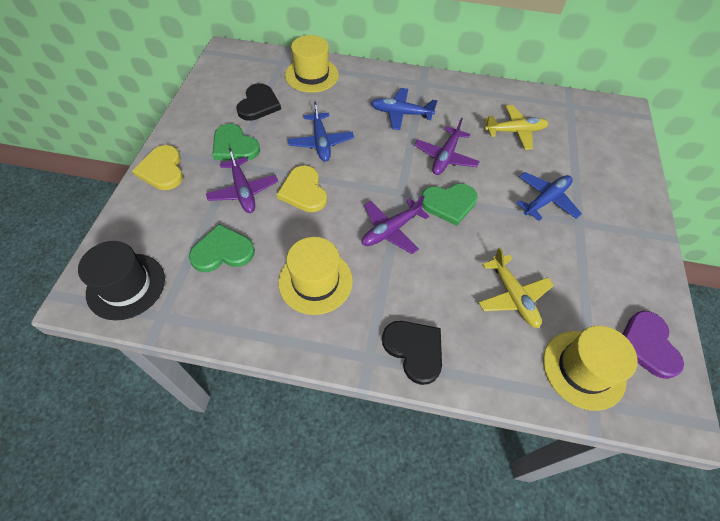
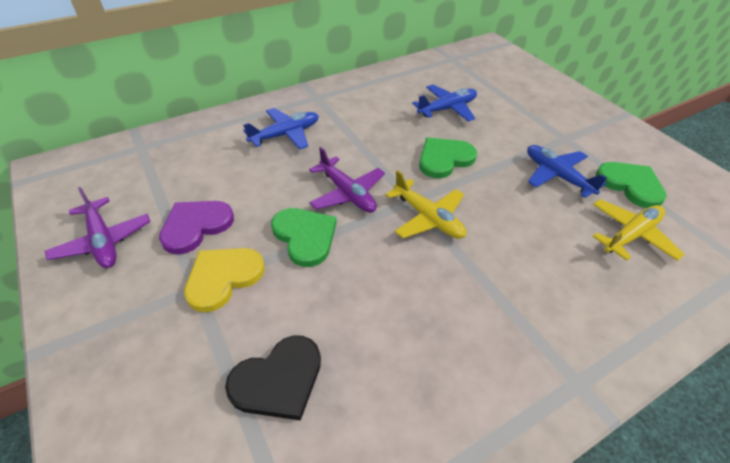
black hat: 1 -> 0
black heart: 2 -> 1
purple plane: 3 -> 2
yellow hat: 3 -> 0
yellow heart: 2 -> 1

